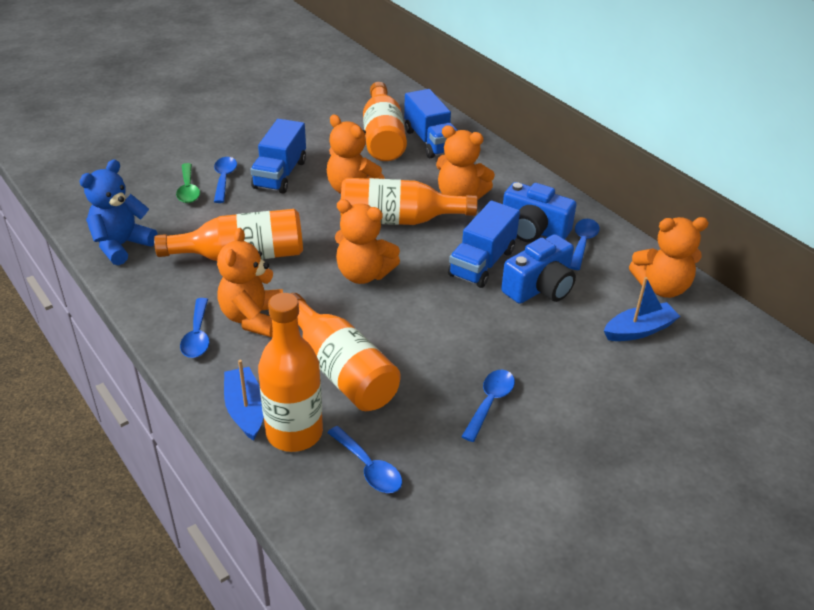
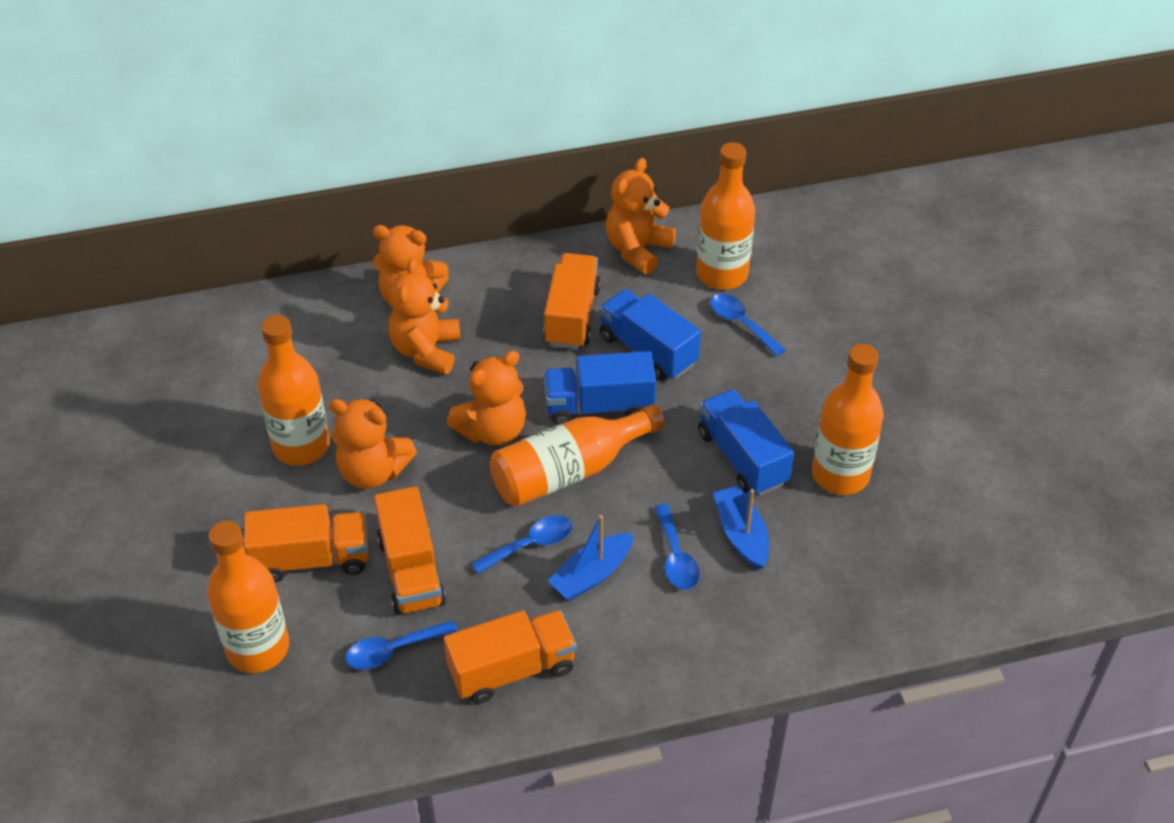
blue camera: 2 -> 0
blue spoon: 5 -> 4
blue teddy bear: 1 -> 0
green spoon: 1 -> 0
orange truck: 0 -> 4

